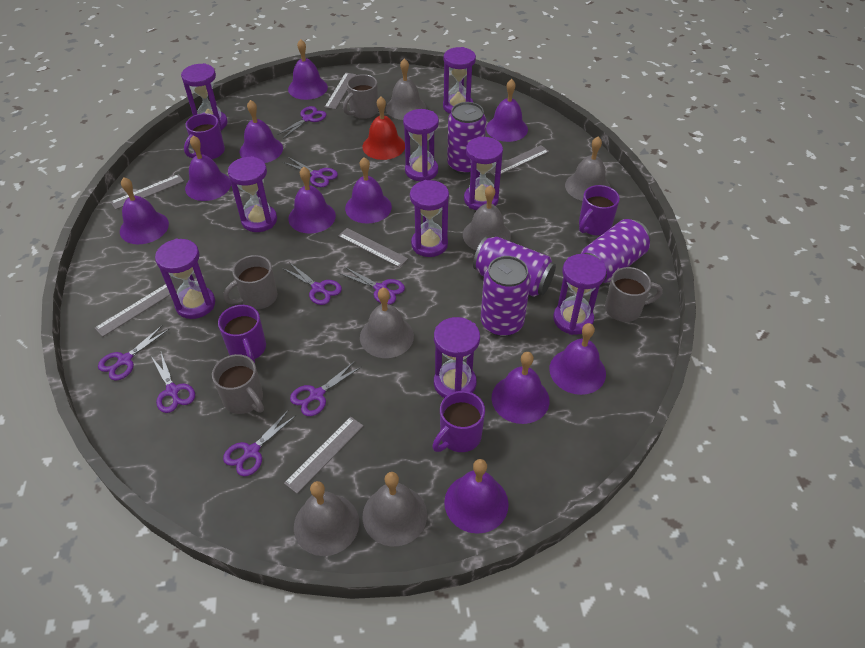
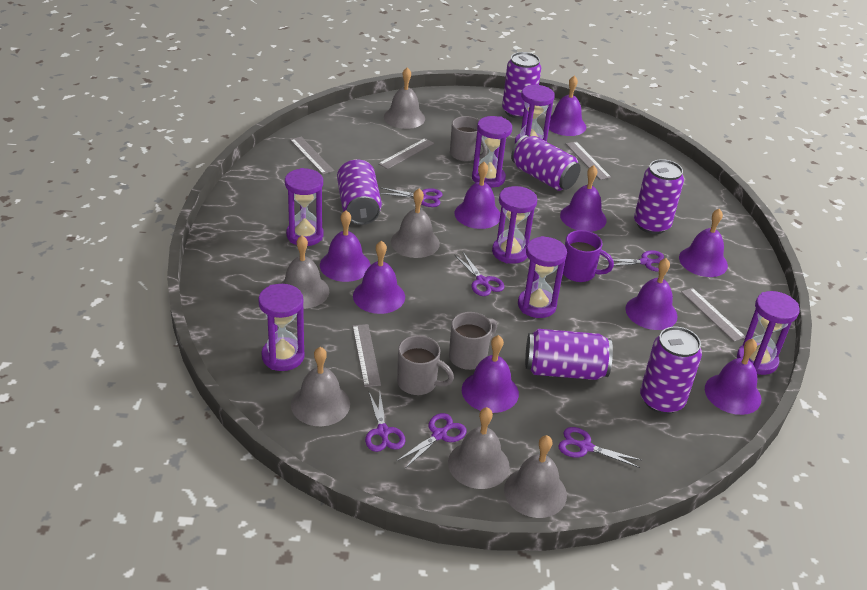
grey mug: 4 -> 3
grey ruler: 6 -> 5
purple bell: 10 -> 9
purple can: 4 -> 6
purple hourglass: 9 -> 7
purple mug: 4 -> 1
purple scissors: 8 -> 6
red bell: 1 -> 0

